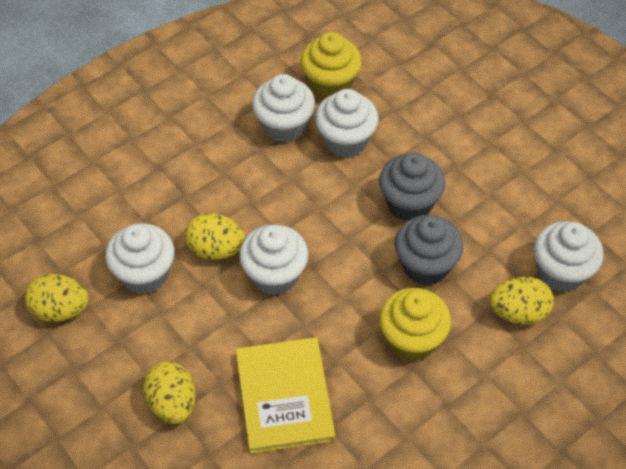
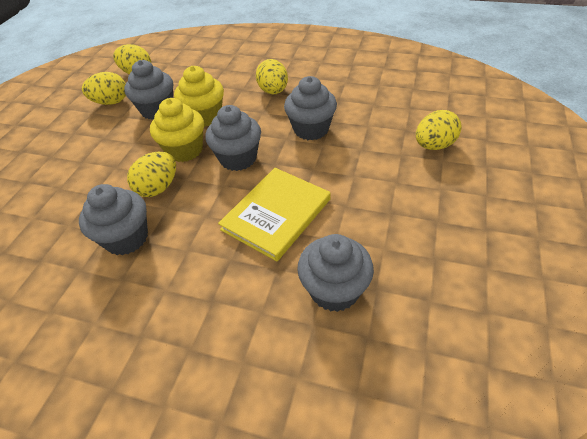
grey cupcake: 2 -> 5
white cupcake: 5 -> 0
yellow egg: 4 -> 5

